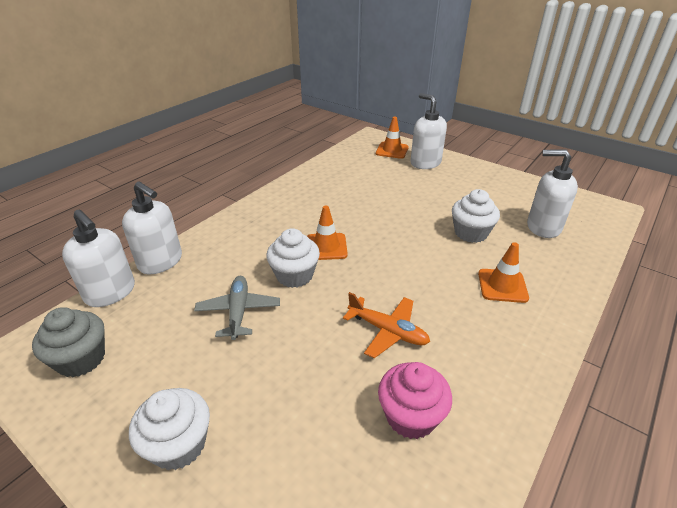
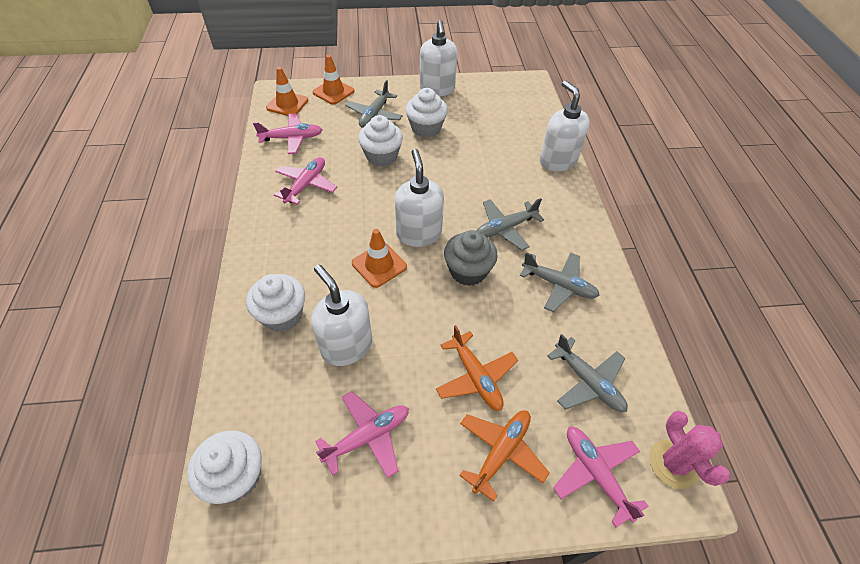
grey plane: 1 -> 4
orange plane: 1 -> 2
pink cactus: 0 -> 1
pink cupcake: 1 -> 0
pink plane: 0 -> 4
white cupcake: 3 -> 4

